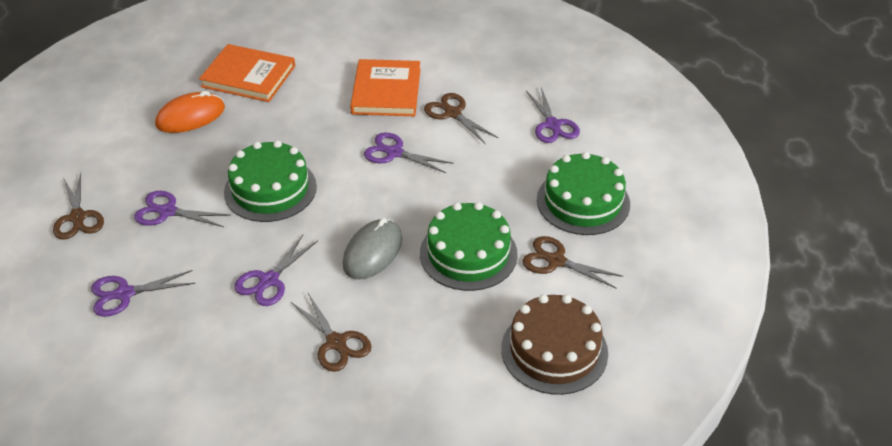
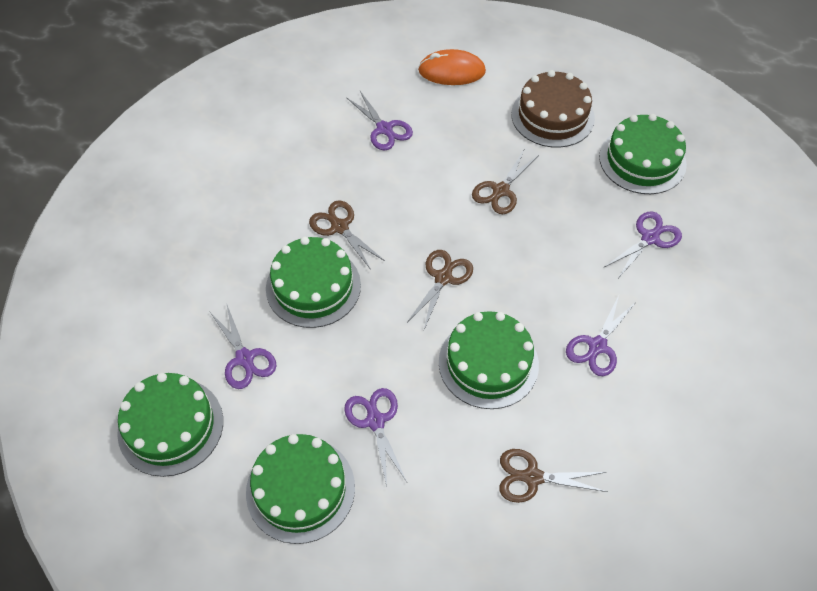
green cake: 3 -> 5
grey mouse: 1 -> 0
orange book: 2 -> 0

